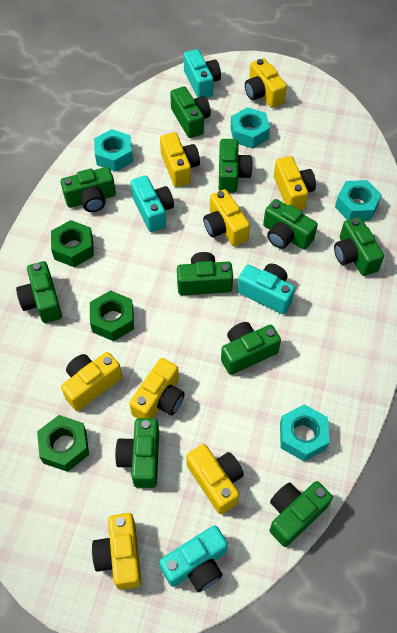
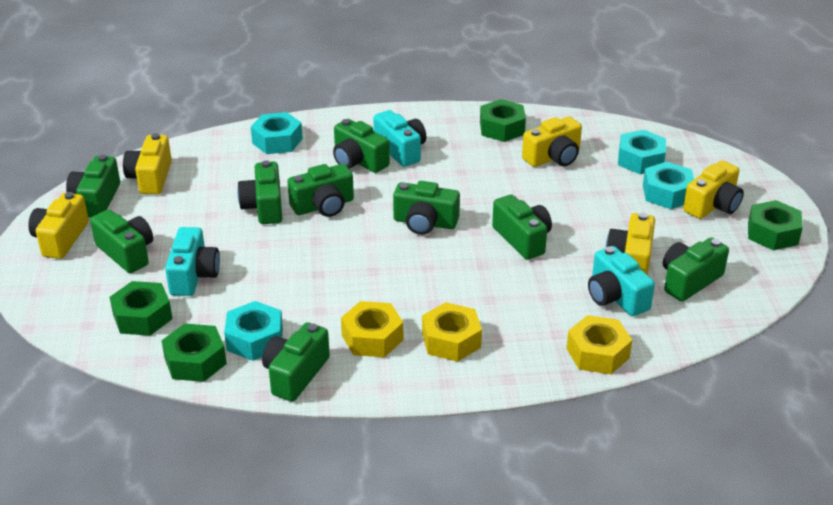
green camera: 10 -> 9
green nut: 3 -> 4
turquoise camera: 4 -> 3
yellow camera: 8 -> 5
yellow nut: 0 -> 3

